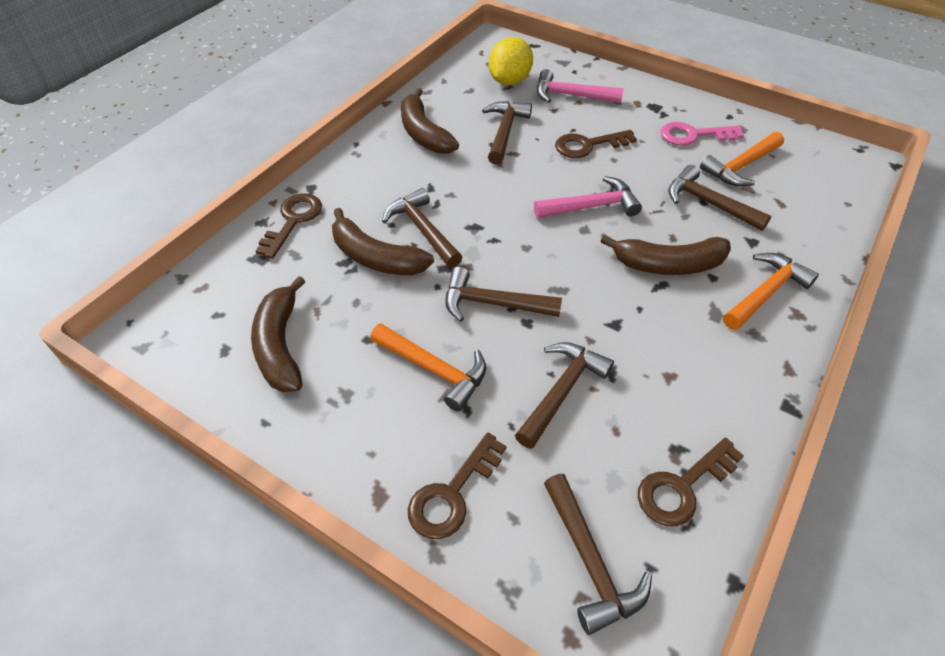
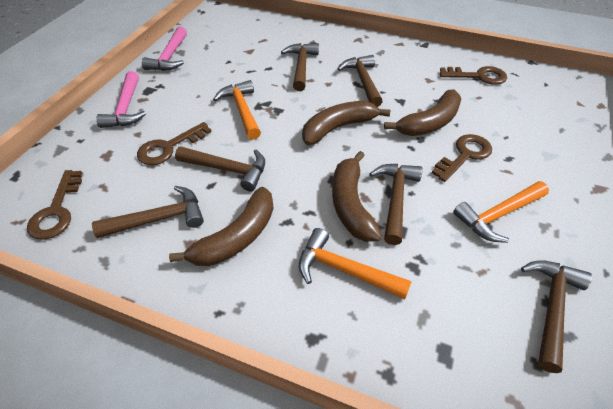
pink key: 1 -> 0
yellow lemon: 1 -> 0

